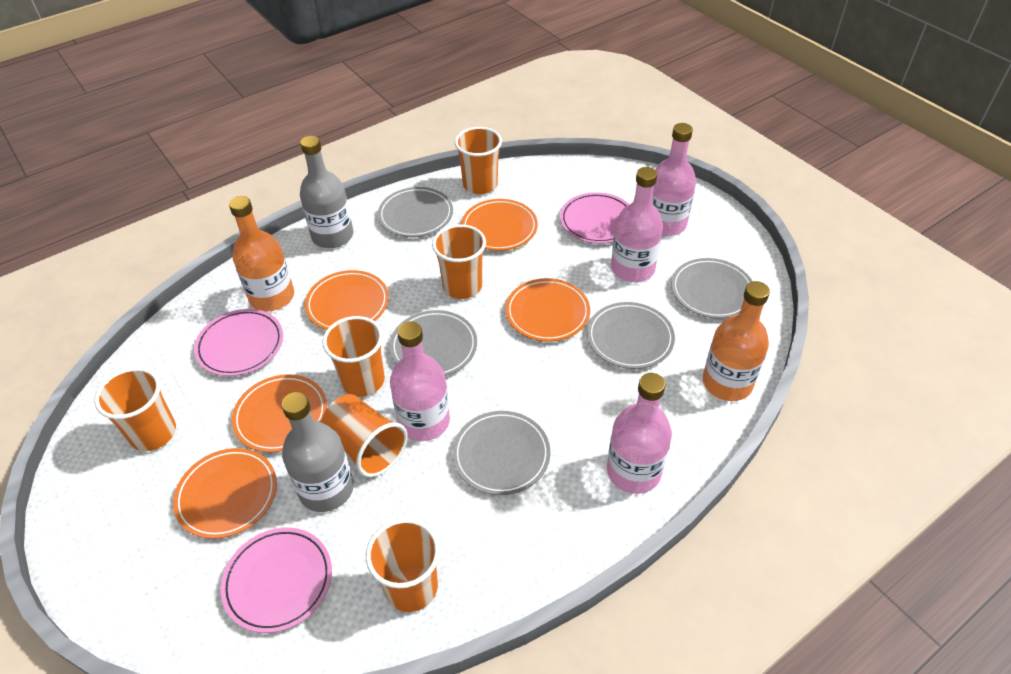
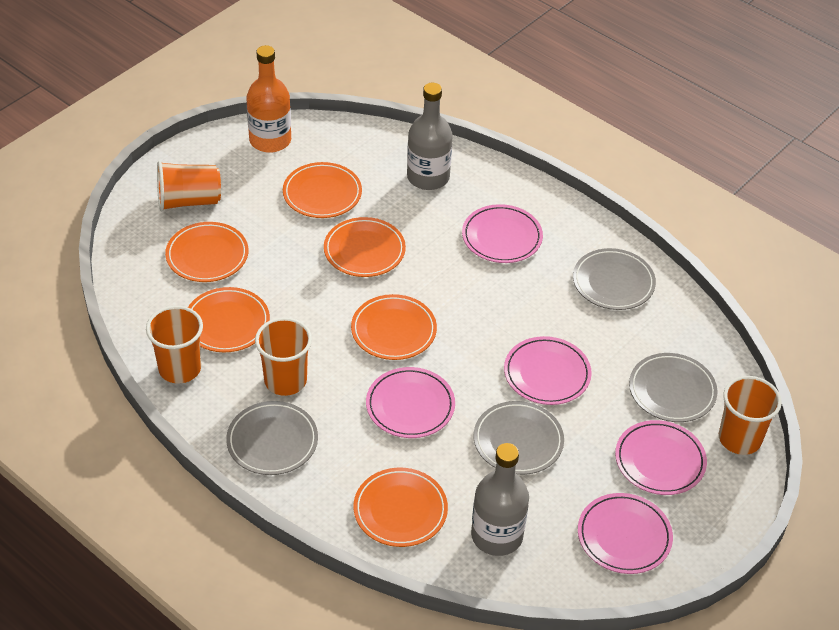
grey plate: 5 -> 4
orange bottle: 2 -> 1
orange cup: 6 -> 4
orange plate: 5 -> 6
pink bottle: 4 -> 0
pink plate: 3 -> 5

